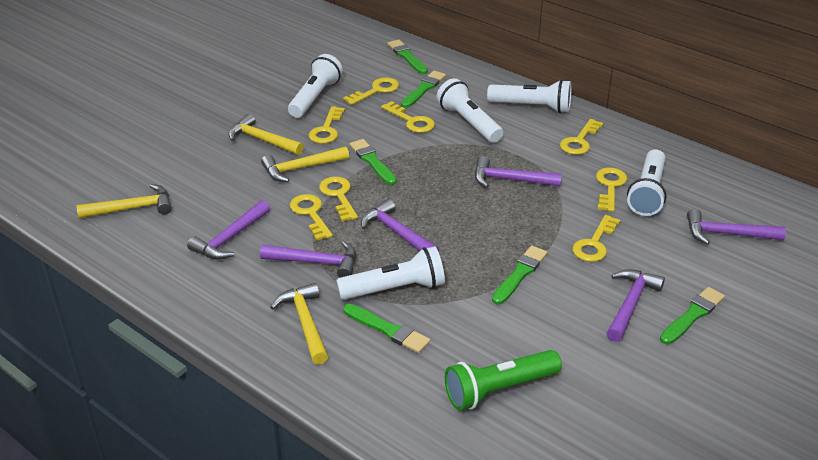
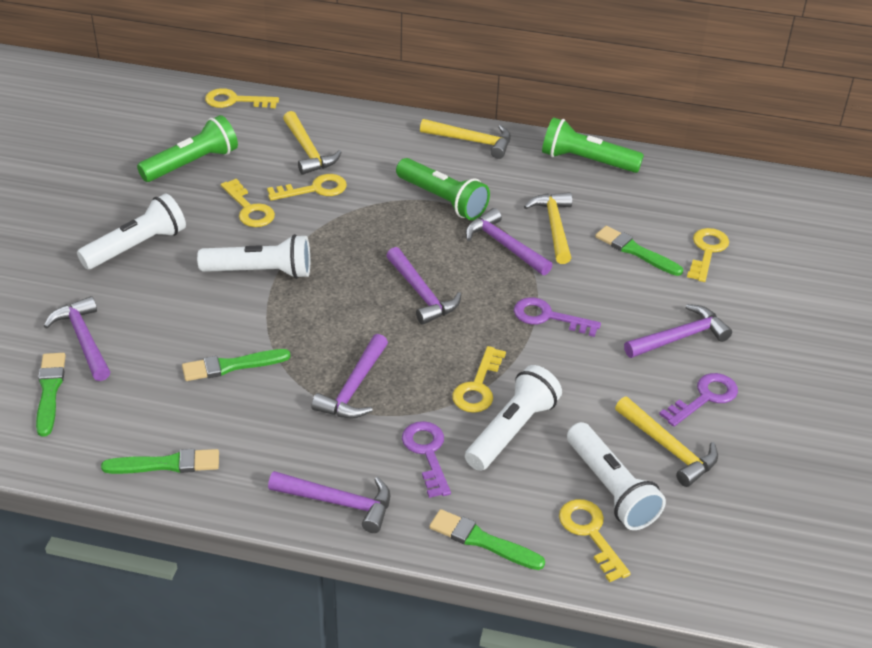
green brush: 6 -> 5
green flashlight: 1 -> 3
purple key: 0 -> 3
white flashlight: 5 -> 4
yellow key: 8 -> 6

